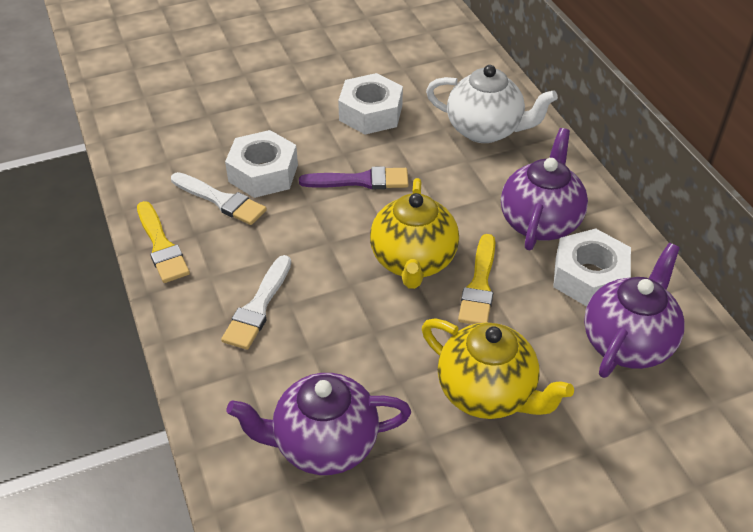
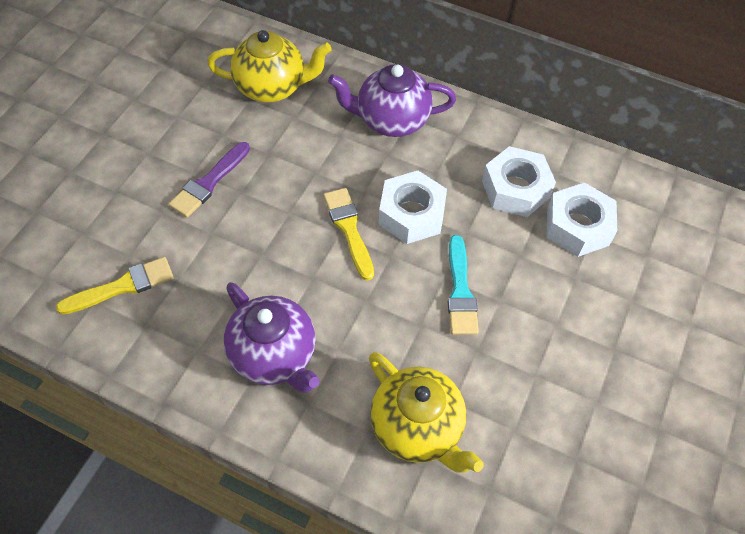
purple teapot: 3 -> 2
turquoise brush: 0 -> 1
white brush: 2 -> 0
white teapot: 1 -> 0

